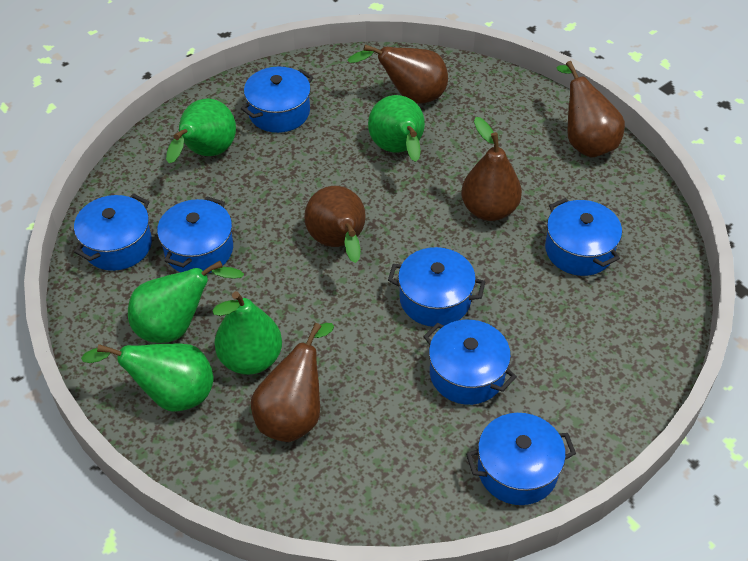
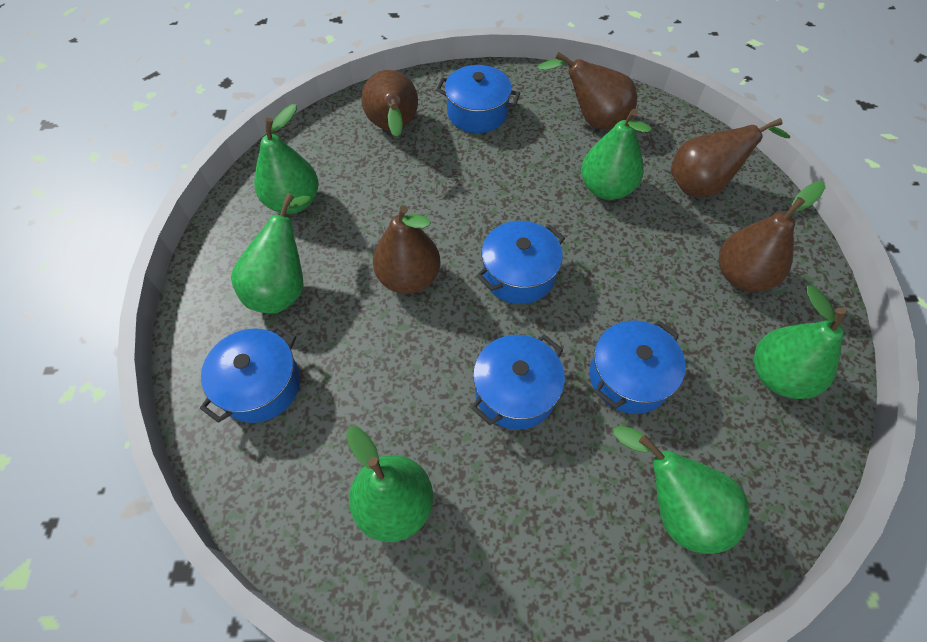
blue pot: 7 -> 5
green pear: 5 -> 6

